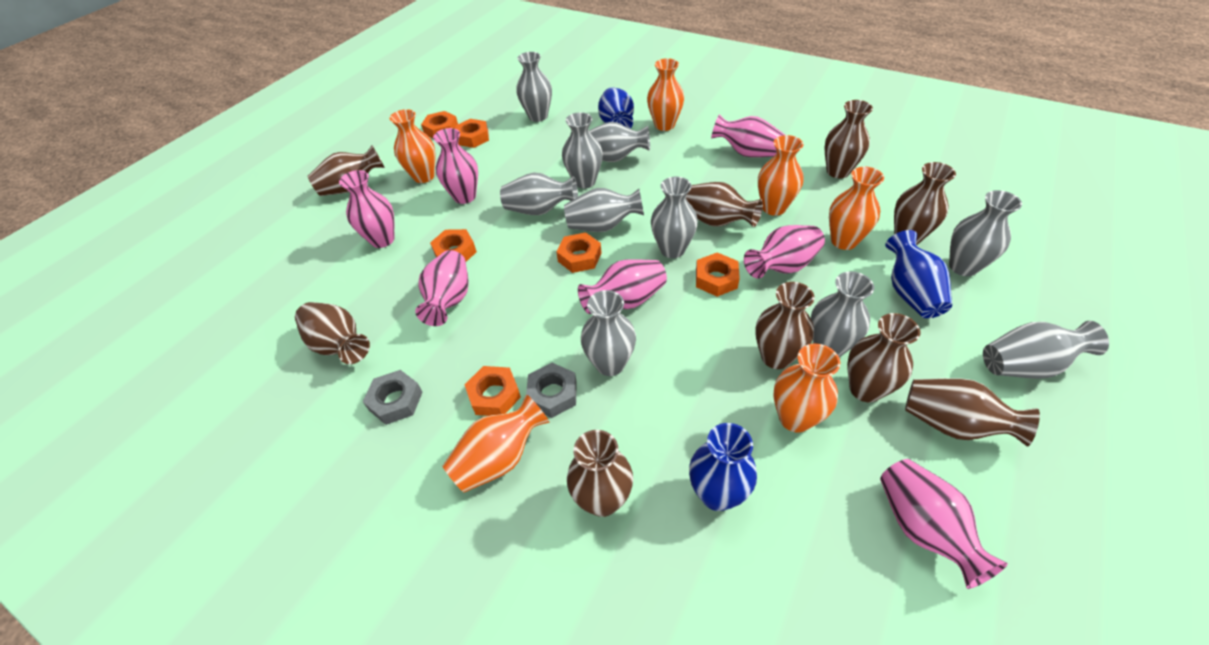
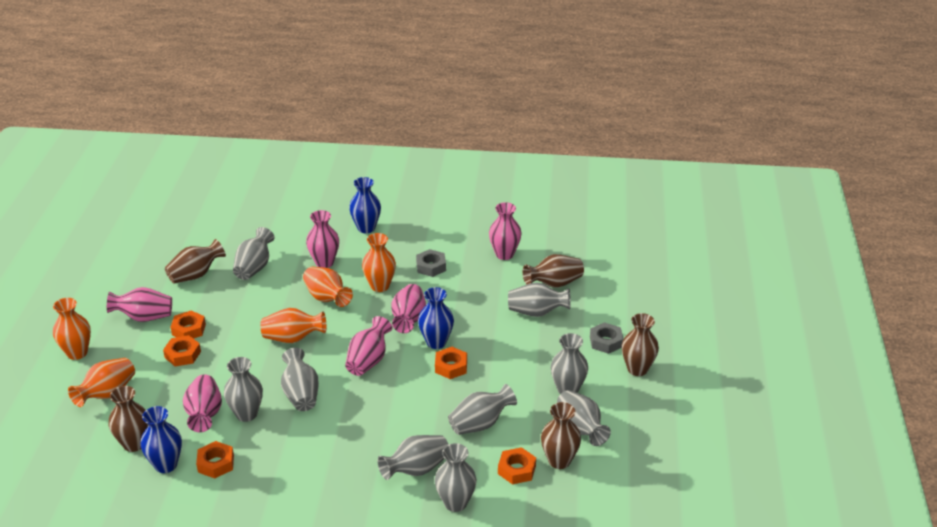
brown vase: 9 -> 5
grey vase: 10 -> 9
orange nut: 6 -> 5
orange vase: 6 -> 5
pink vase: 7 -> 6

